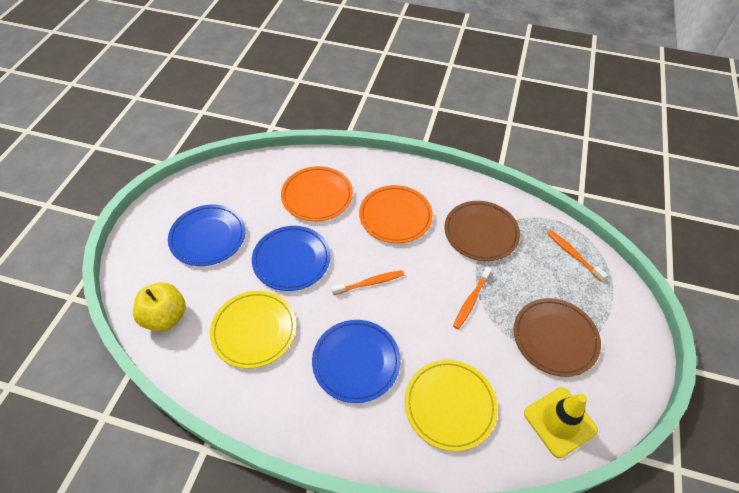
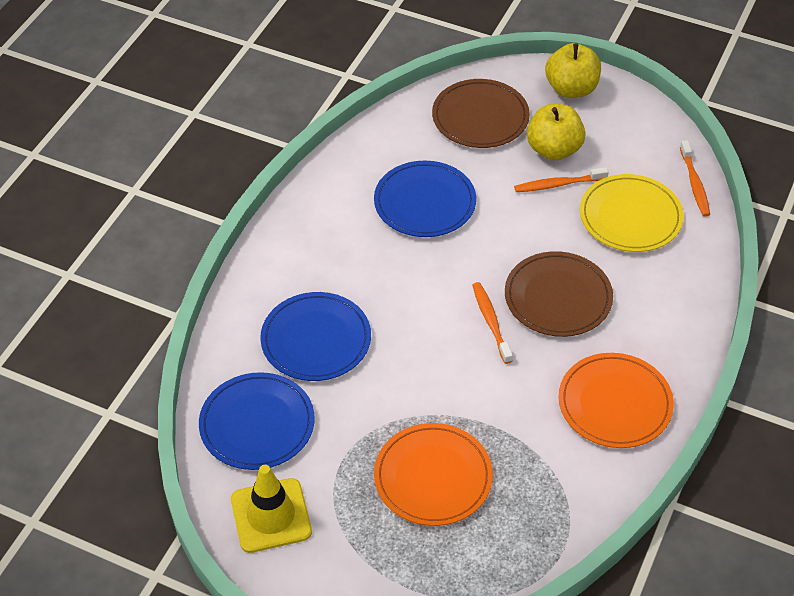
yellow apple: 1 -> 2
yellow plate: 2 -> 1

